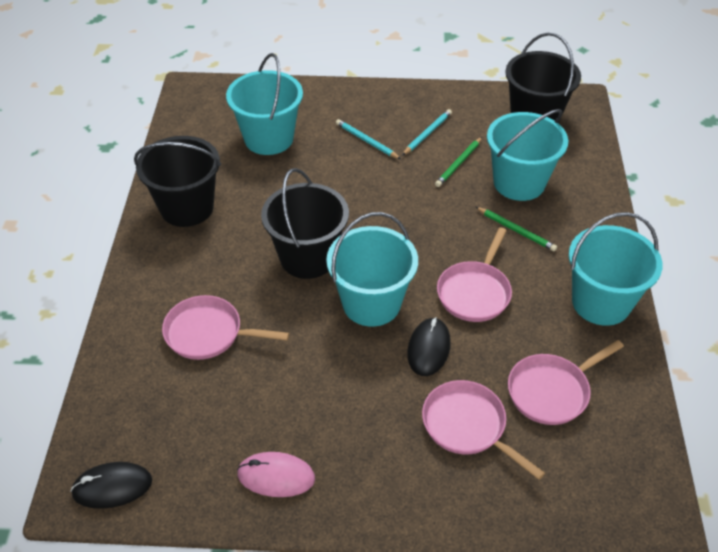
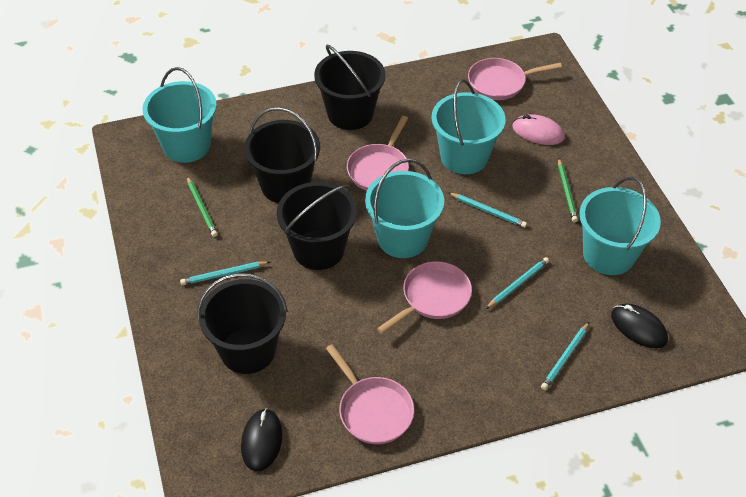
black bucket: 3 -> 4
turquoise pencil: 2 -> 4

